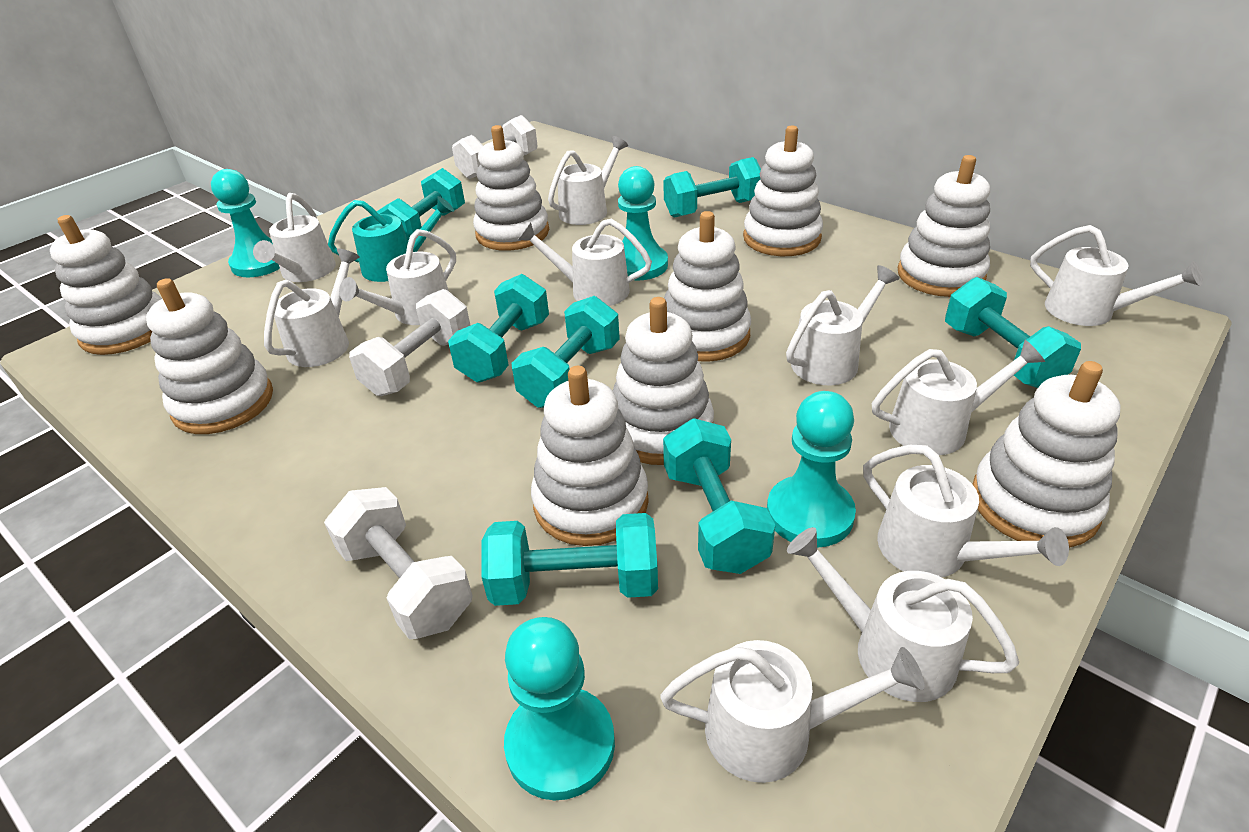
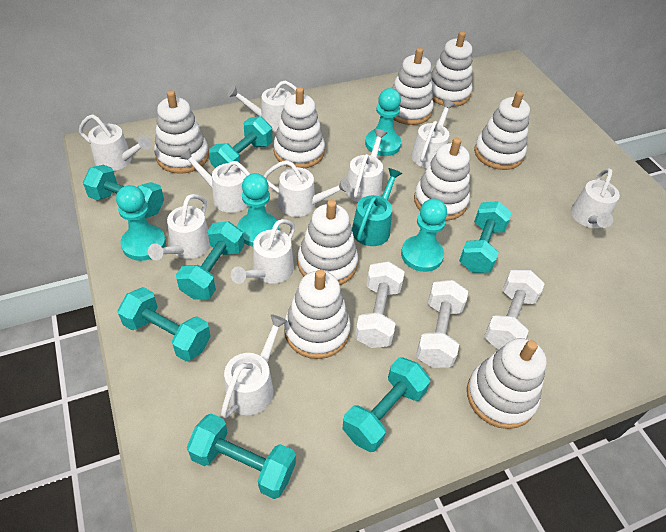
white watering can: 11 -> 10

